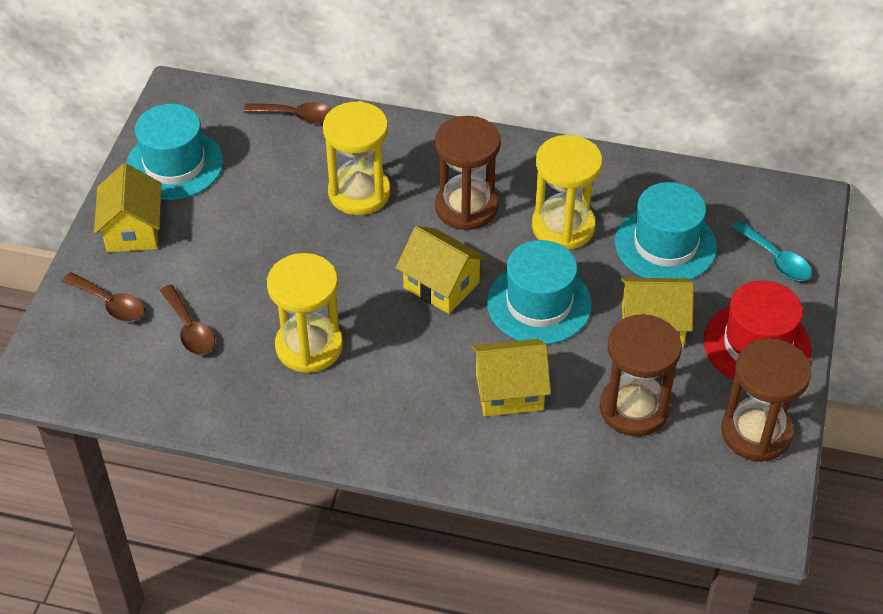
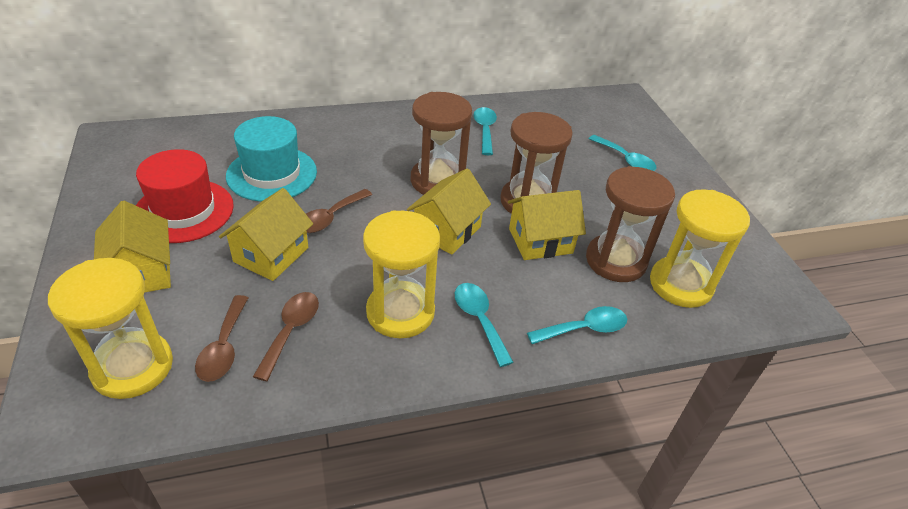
turquoise hat: 3 -> 1
turquoise spoon: 1 -> 4

